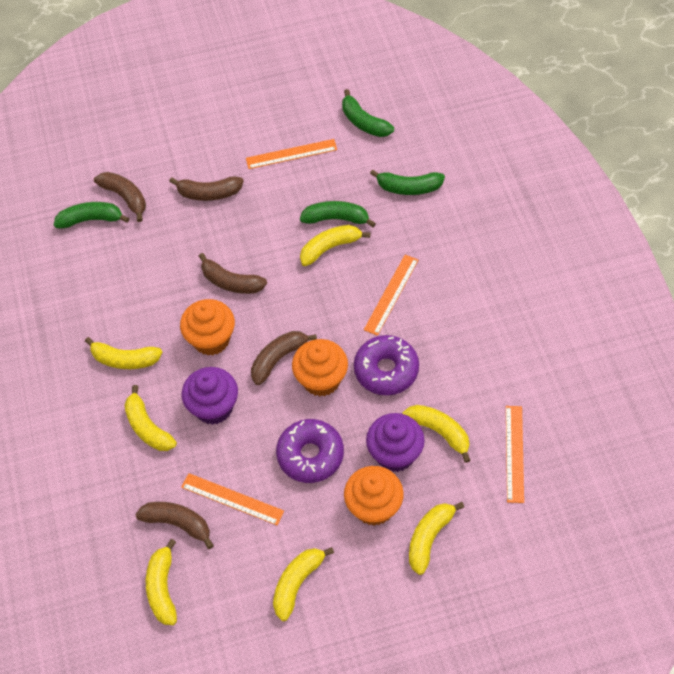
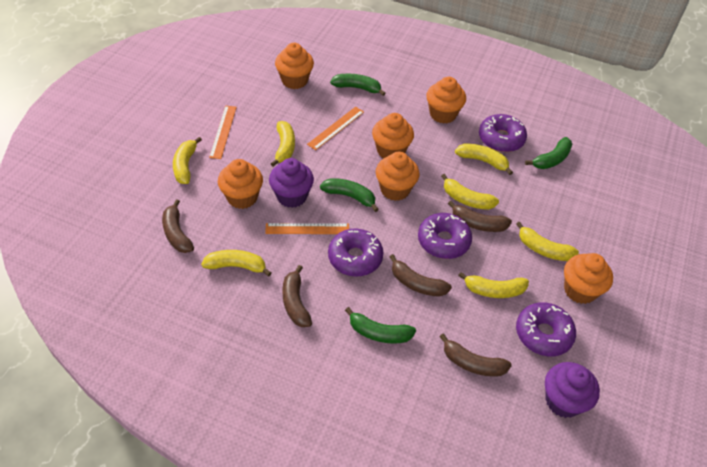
orange cupcake: 3 -> 6
orange ruler: 4 -> 3
purple donut: 2 -> 4

